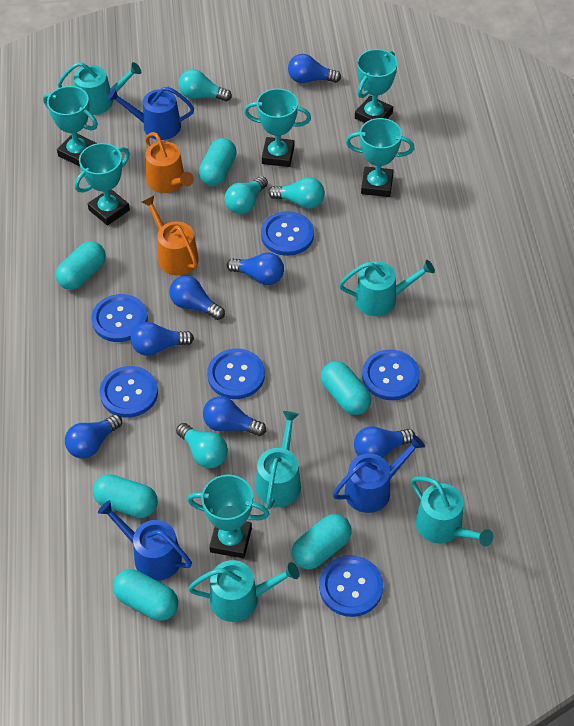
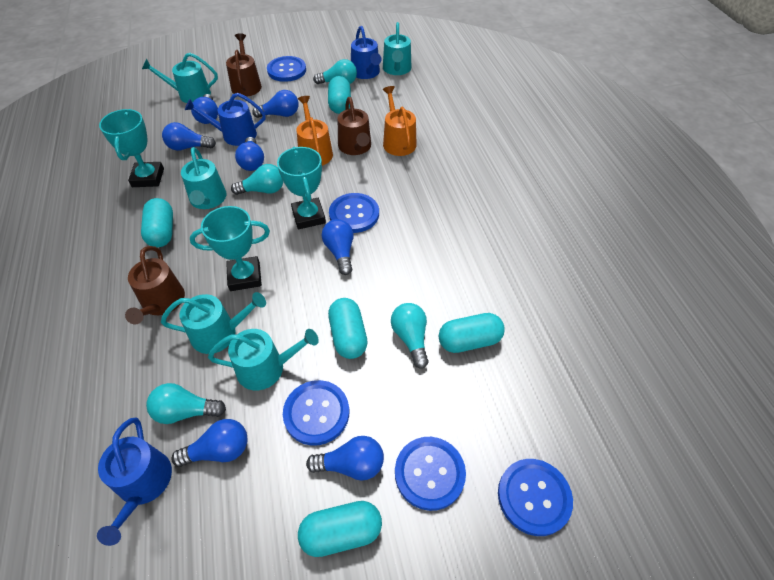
blue button: 6 -> 5
brown watering can: 0 -> 3
turquoise capsule: 6 -> 5
turquoise trophy: 6 -> 3

